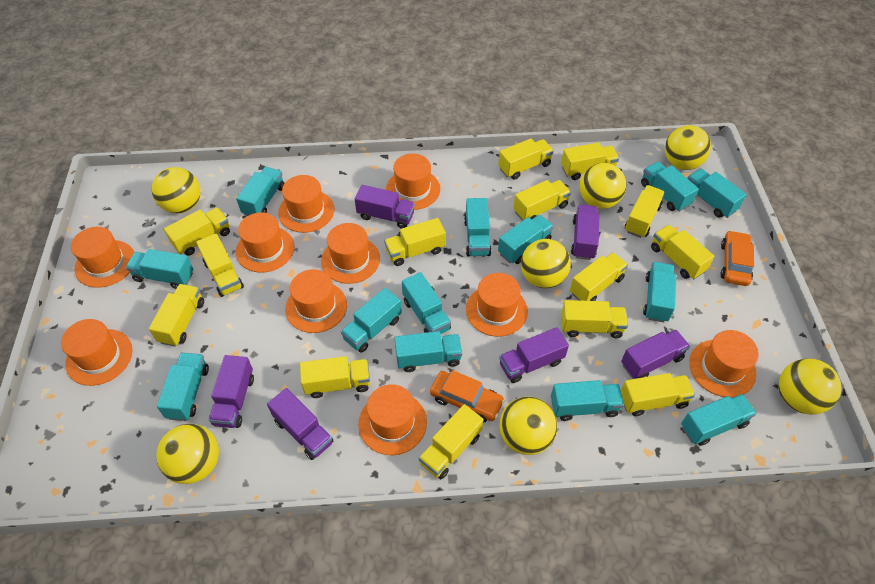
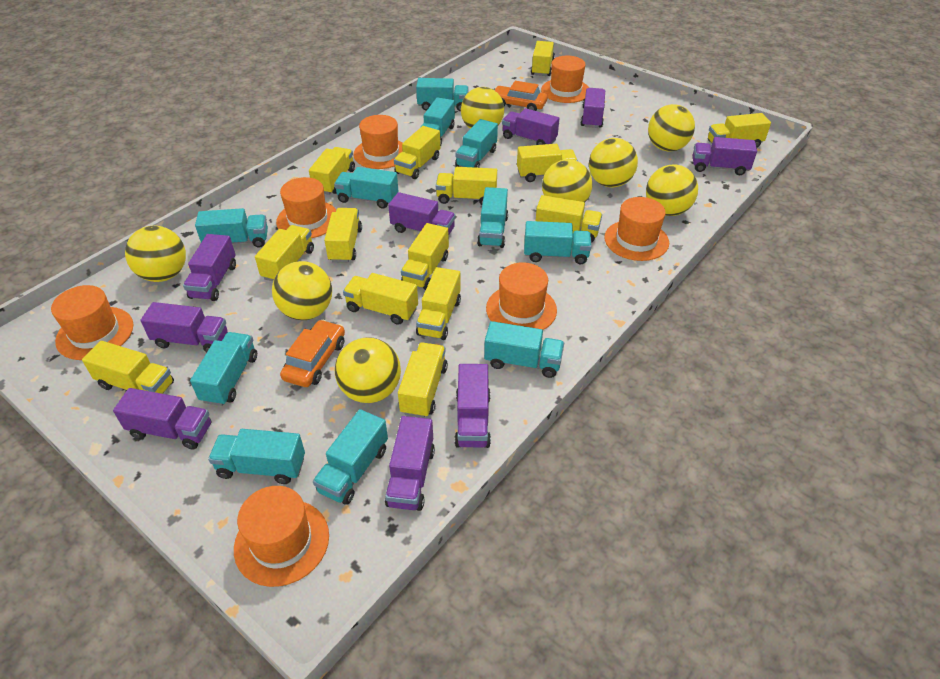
orange hat: 10 -> 7
purple truck: 6 -> 9
turquoise truck: 13 -> 11
yellow ball: 7 -> 8

